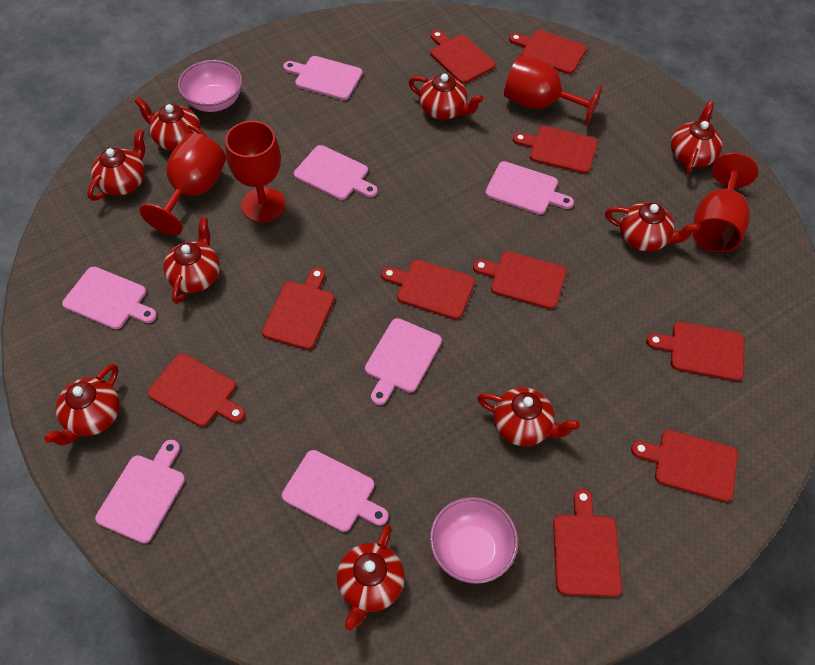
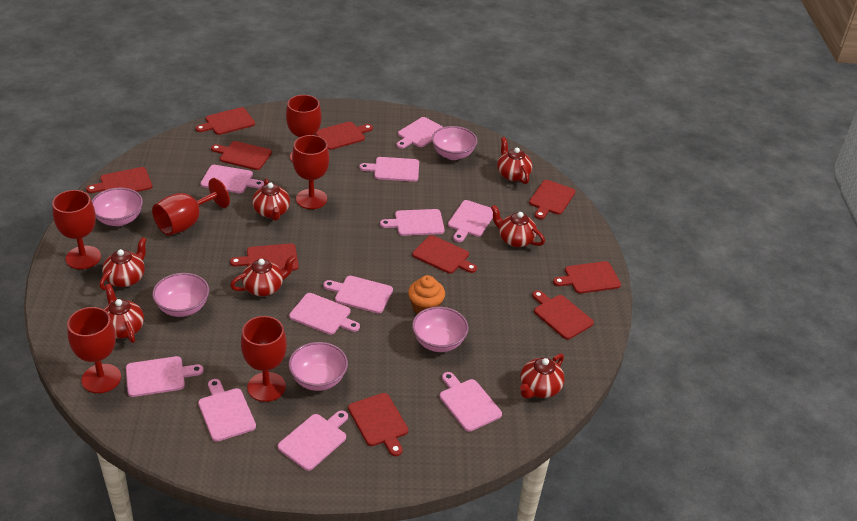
orange cupcake: 0 -> 1
pink bowl: 2 -> 5
pink cutting board: 7 -> 11
red goblet: 4 -> 6
red teapot: 9 -> 7

